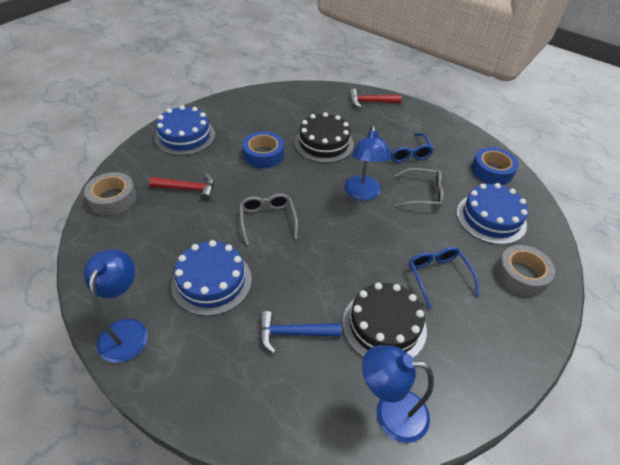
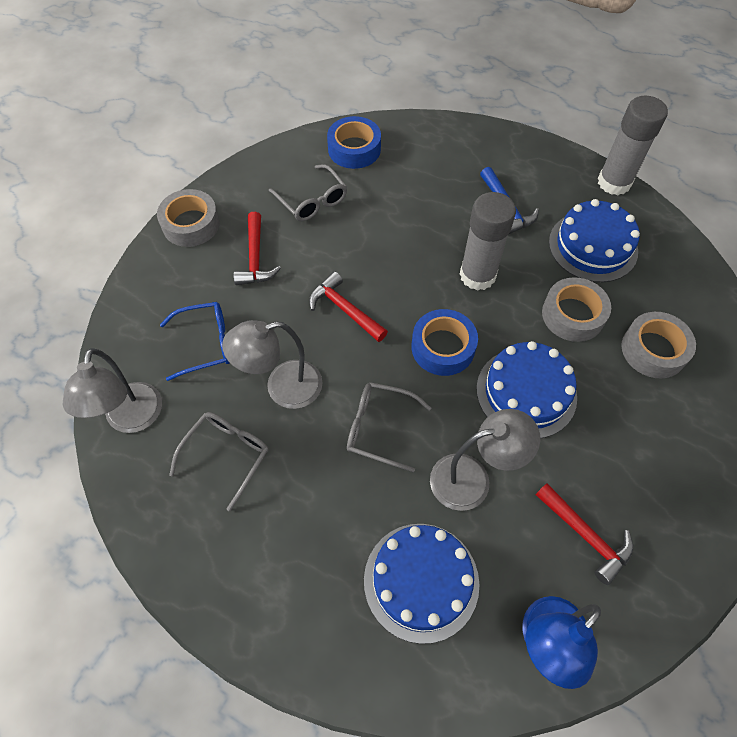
black cake: 2 -> 0
blue glasses: 2 -> 1
blue lamp: 3 -> 1
grey glasses: 2 -> 3
grey glue stick: 0 -> 2
grey lamp: 0 -> 3
grey tape: 2 -> 3
red hammer: 2 -> 3

